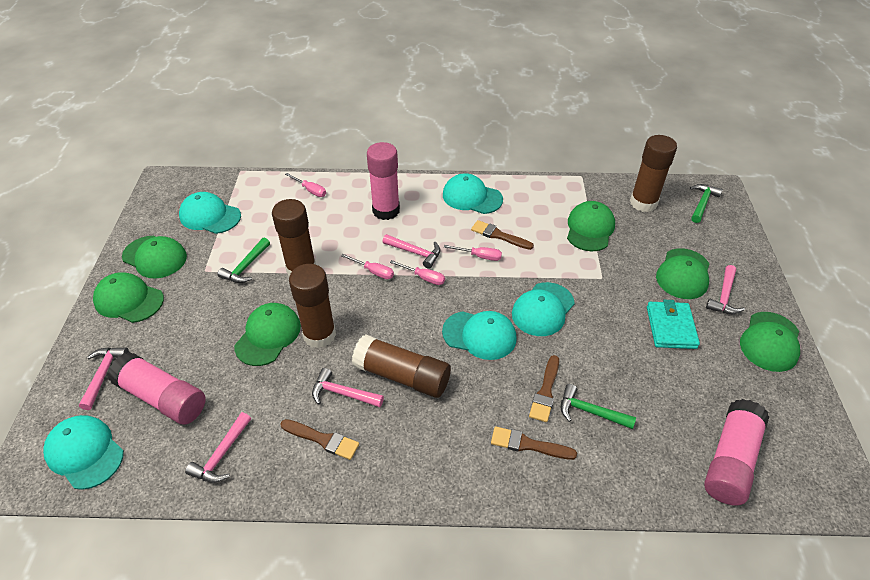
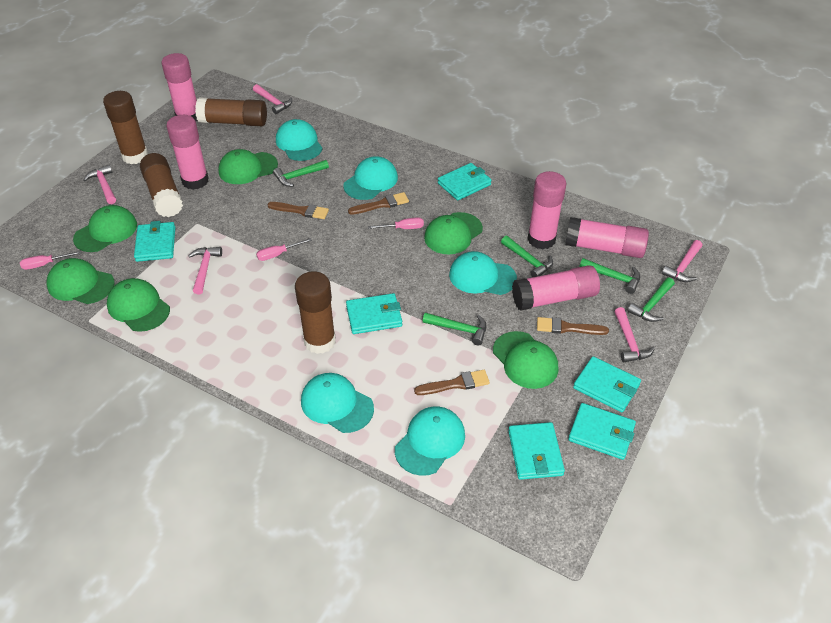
green hammer: 3 -> 5
pink glue stick: 3 -> 5
pink screwdriver: 4 -> 3
turquoise wallet: 1 -> 6

